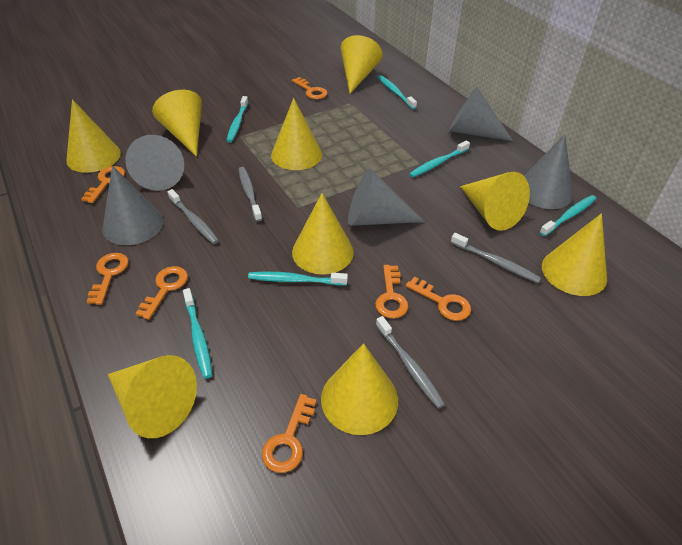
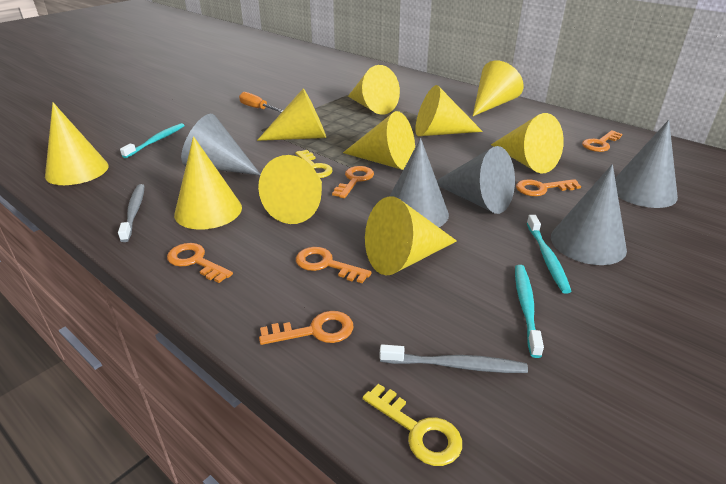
grey toothbrush: 4 -> 2
orange key: 7 -> 6
orange screwdriver: 0 -> 1
turquoise toothbrush: 6 -> 3
yellow cone: 9 -> 10
yellow key: 0 -> 2

